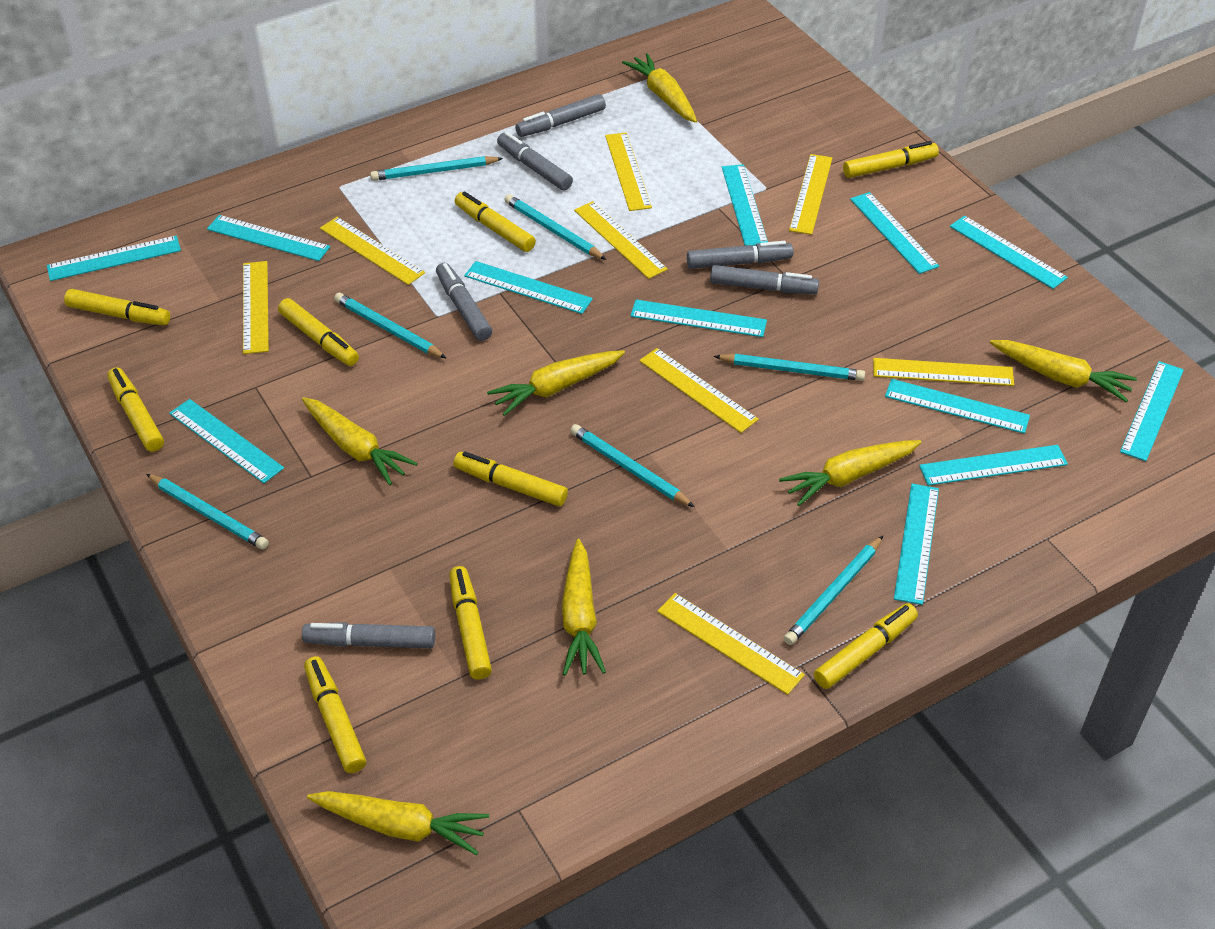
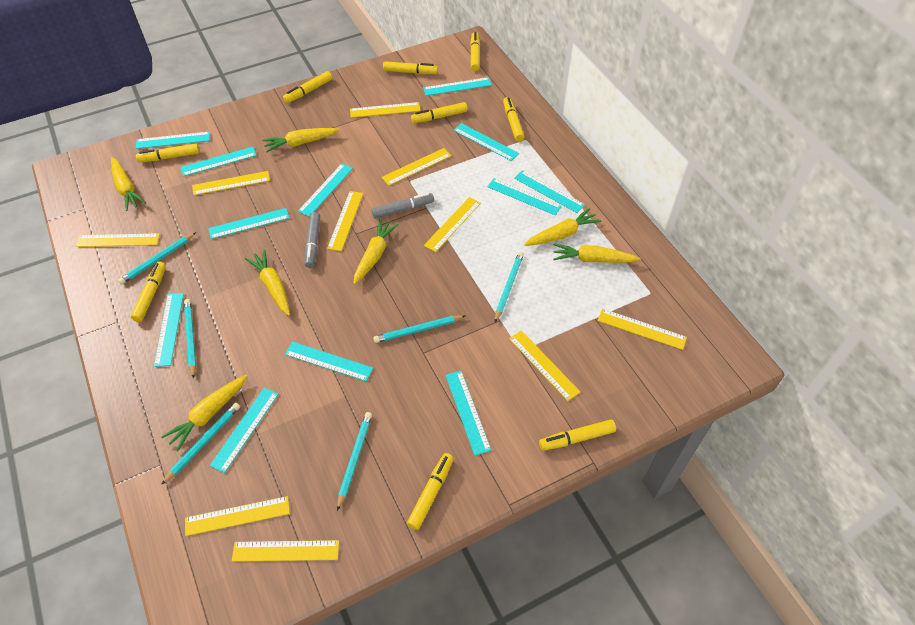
grey marker: 6 -> 2
turquoise pencil: 7 -> 6
yellow ruler: 8 -> 10

